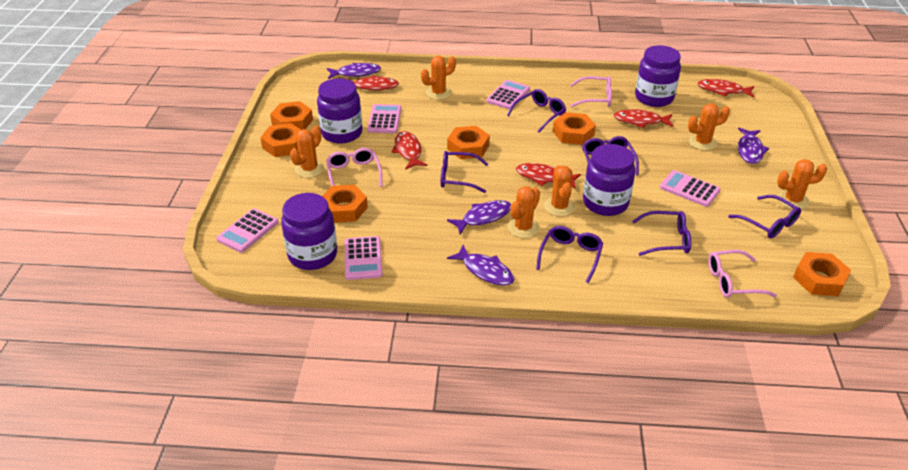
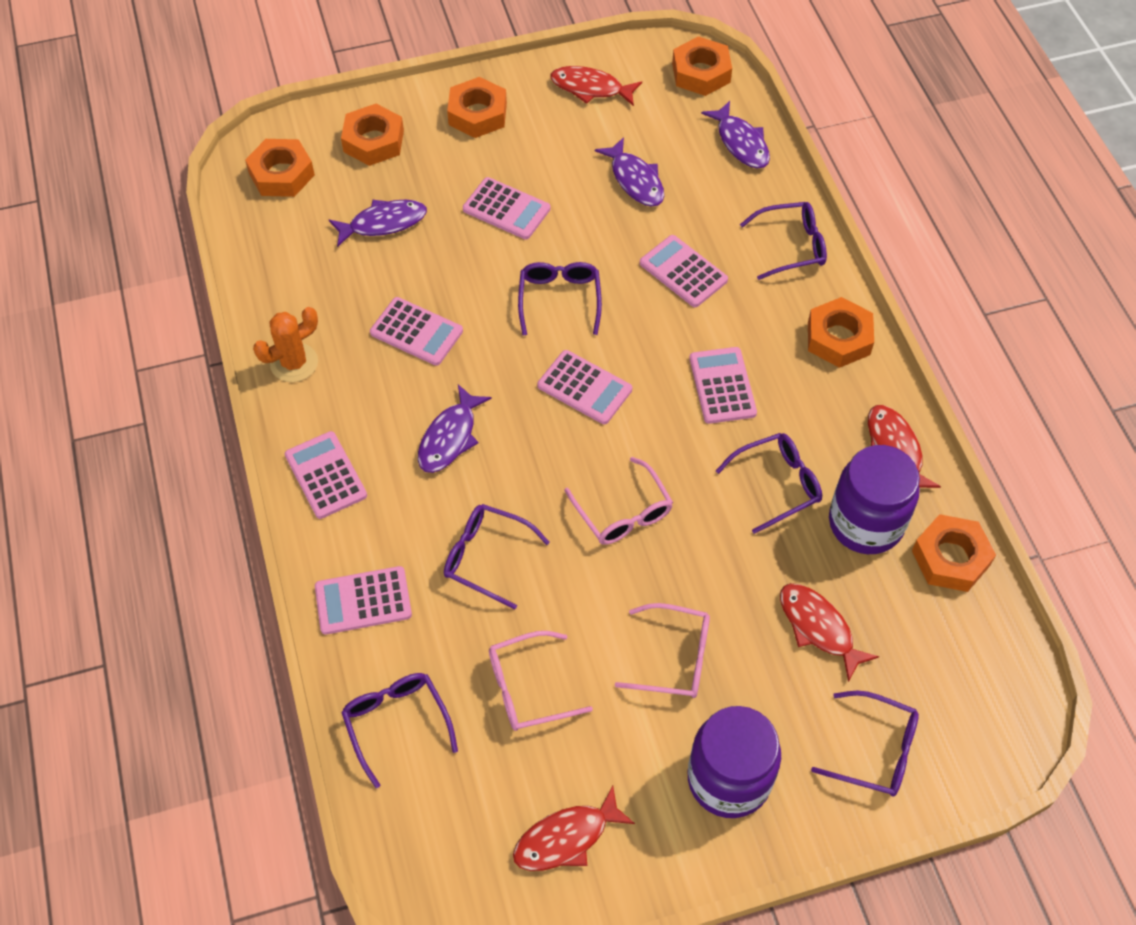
orange cactus: 6 -> 1
pink calculator: 5 -> 7
purple jar: 4 -> 2
red fish: 5 -> 4

